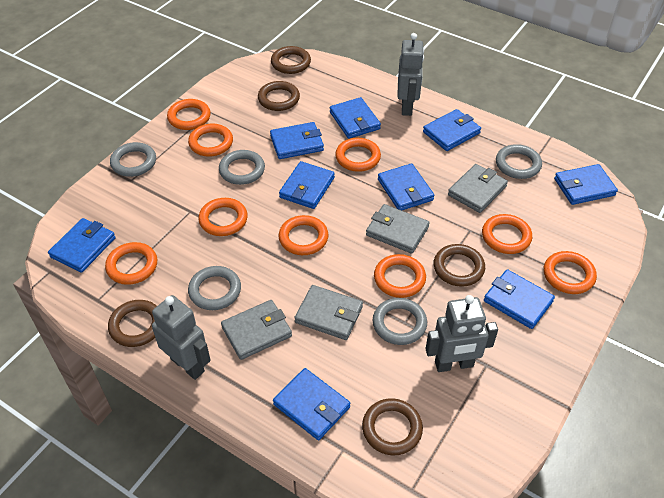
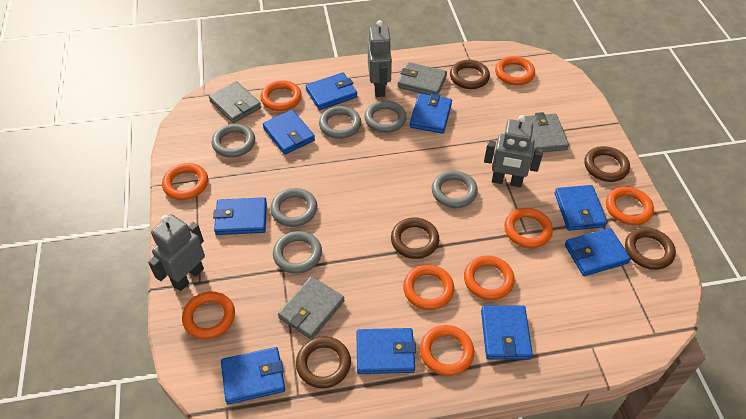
grey ring: 5 -> 6

